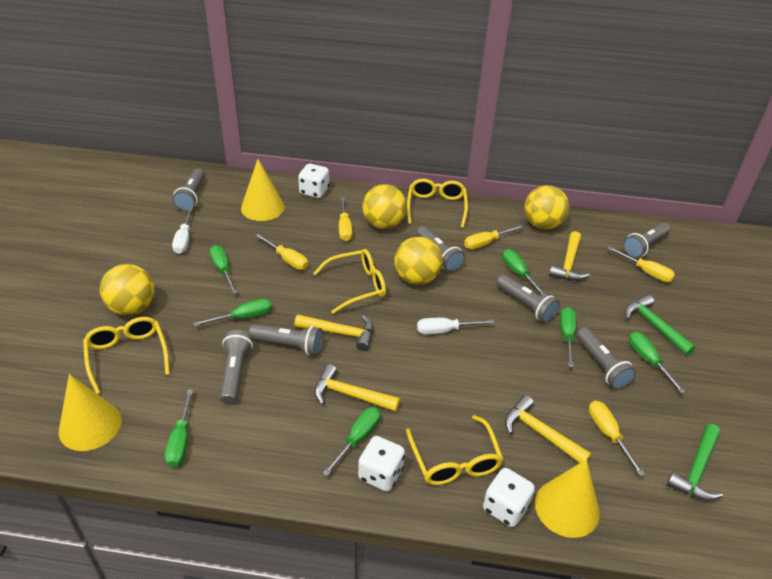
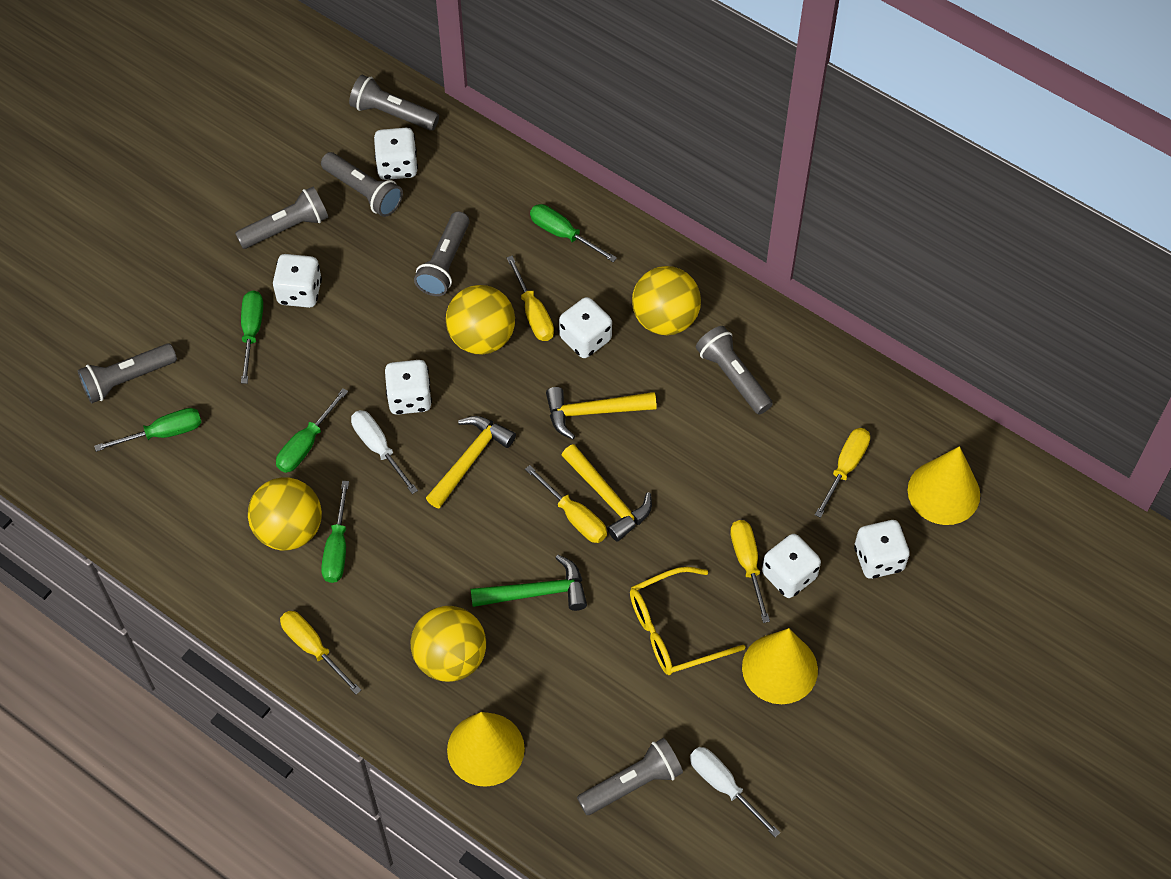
green hammer: 2 -> 1
green screwdriver: 7 -> 5
white dice: 3 -> 6
yellow glasses: 4 -> 1
yellow hammer: 4 -> 3

